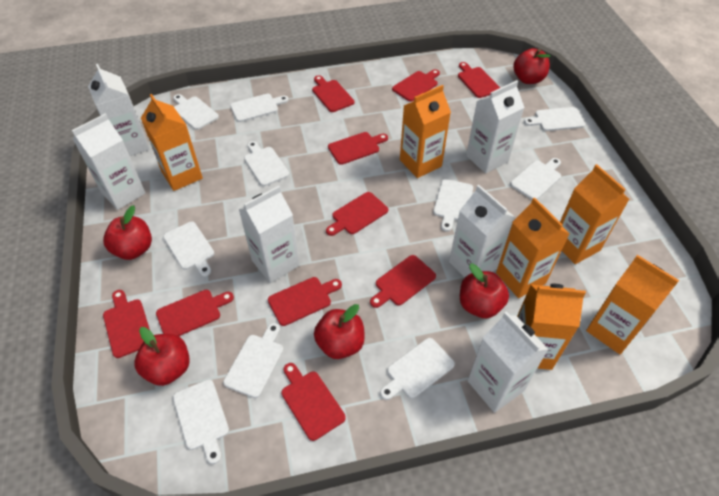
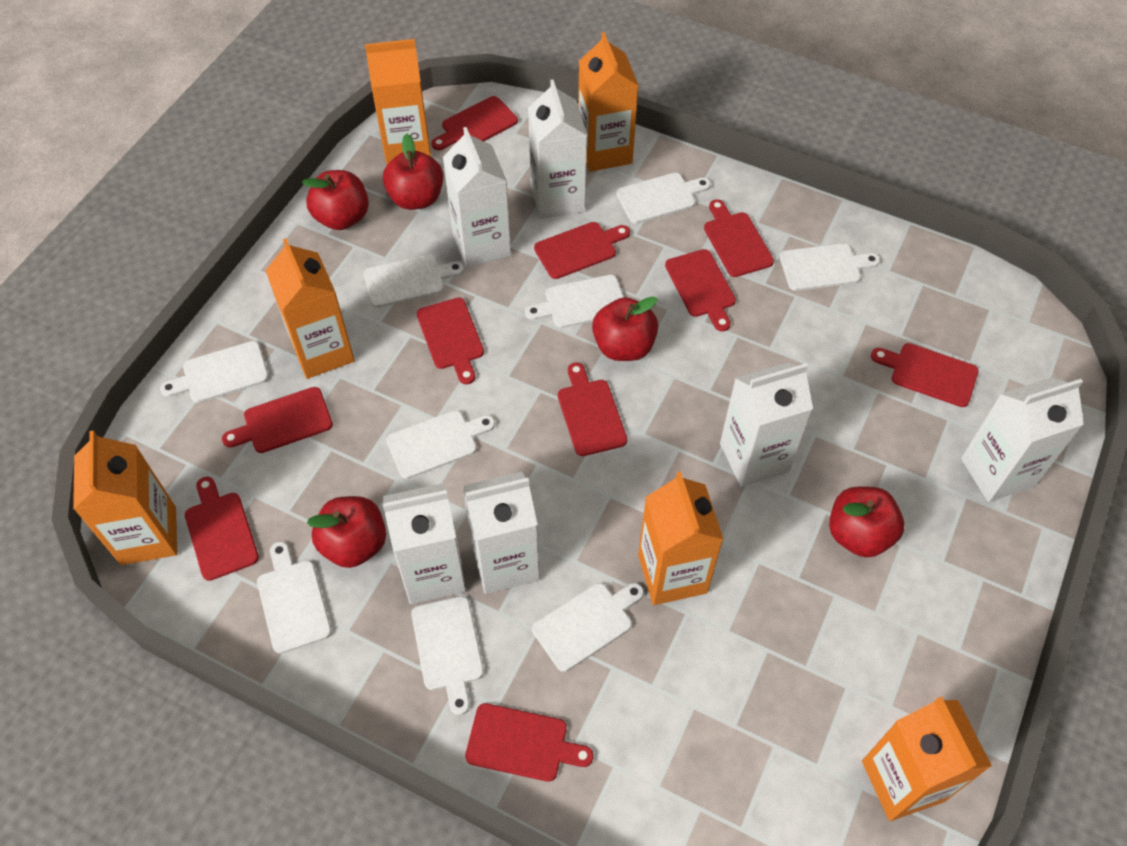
white cutting board: 10 -> 9

